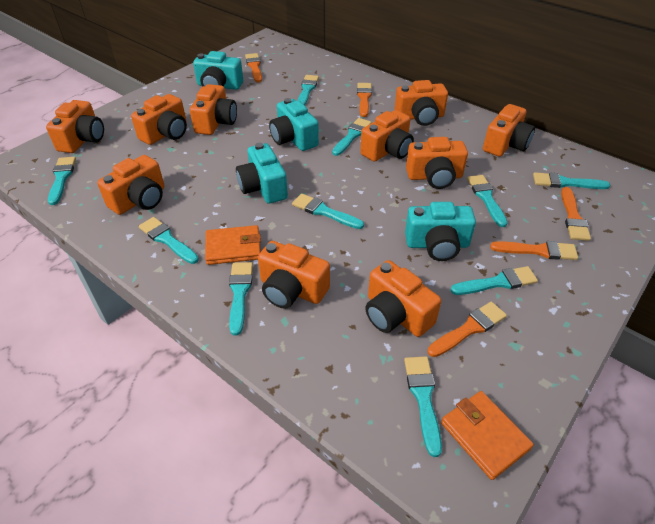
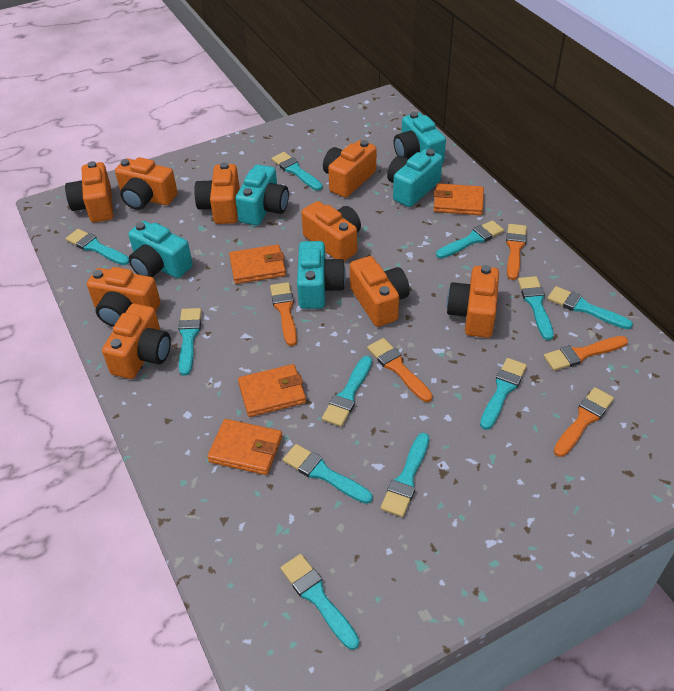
orange camera: 10 -> 9
orange wallet: 2 -> 4
turquoise brush: 10 -> 11
turquoise camera: 4 -> 5

